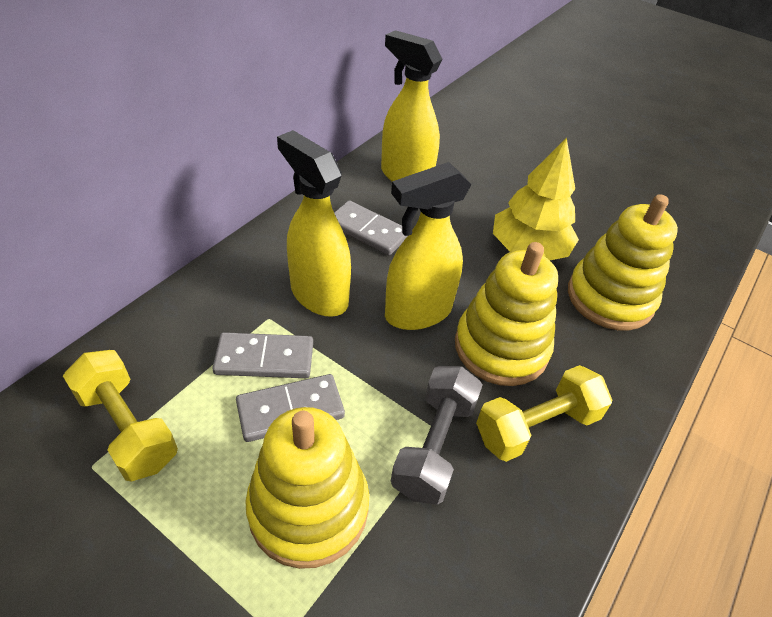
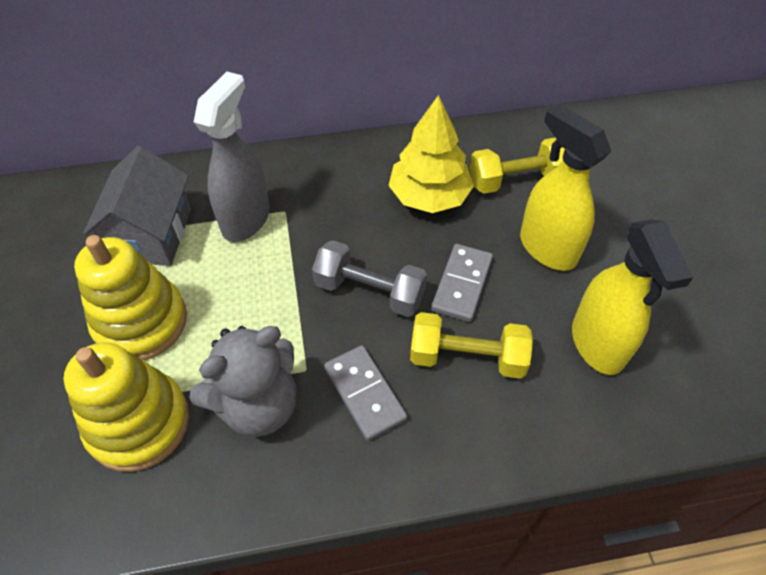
grey domino: 3 -> 2
grey house: 0 -> 1
grey spray bottle: 0 -> 1
grey teddy bear: 0 -> 1
yellow spray bottle: 3 -> 2
yellow stacking toy: 3 -> 2

